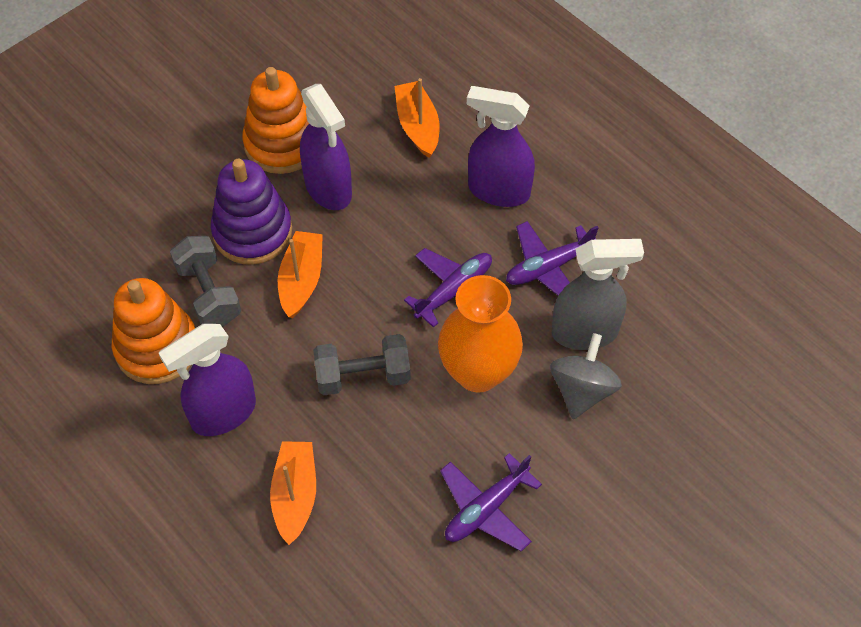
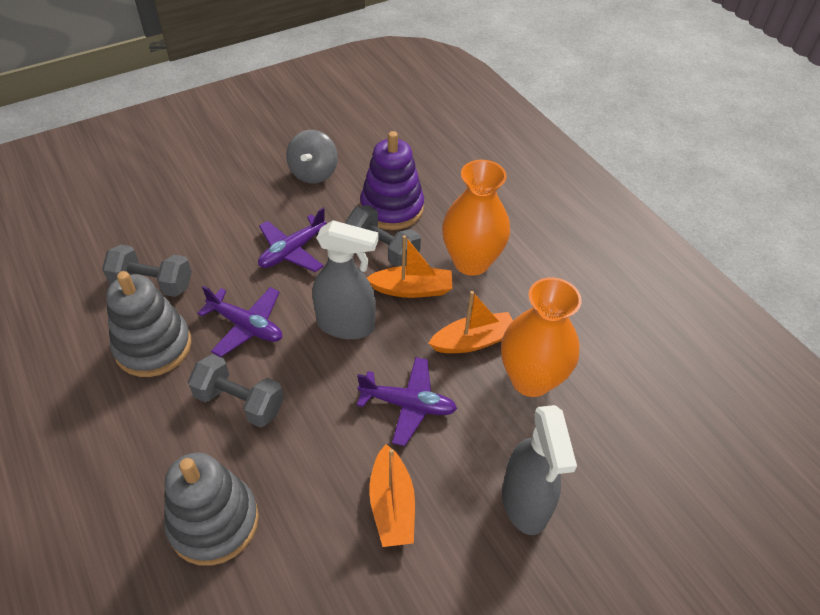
grey dumbbell: 2 -> 3
grey spray bottle: 1 -> 2
grey stacking toy: 0 -> 2
orange stacking toy: 2 -> 0
orange vase: 1 -> 2
purple spray bottle: 3 -> 0

